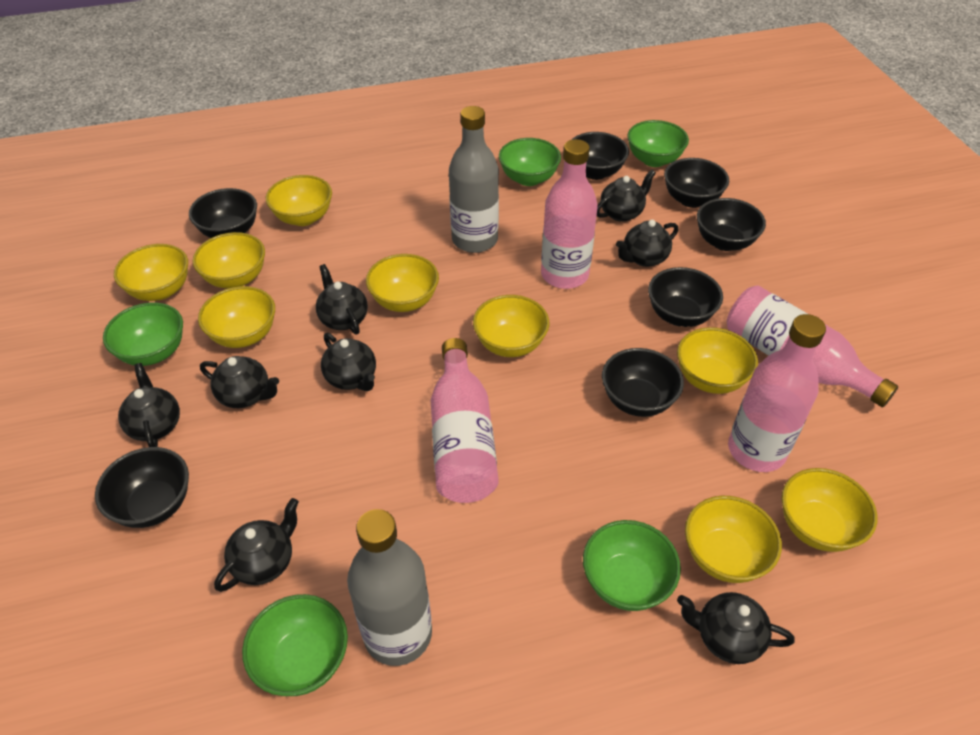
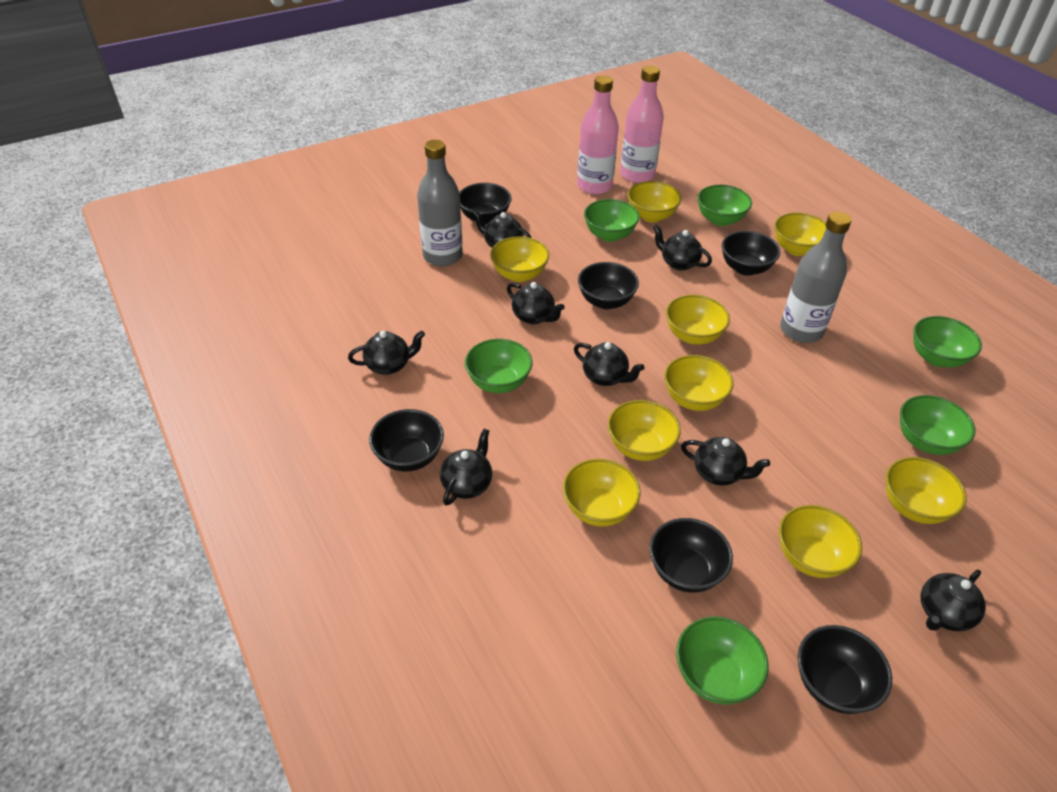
black bowl: 7 -> 6
green bowl: 5 -> 6
pink bottle: 4 -> 2

